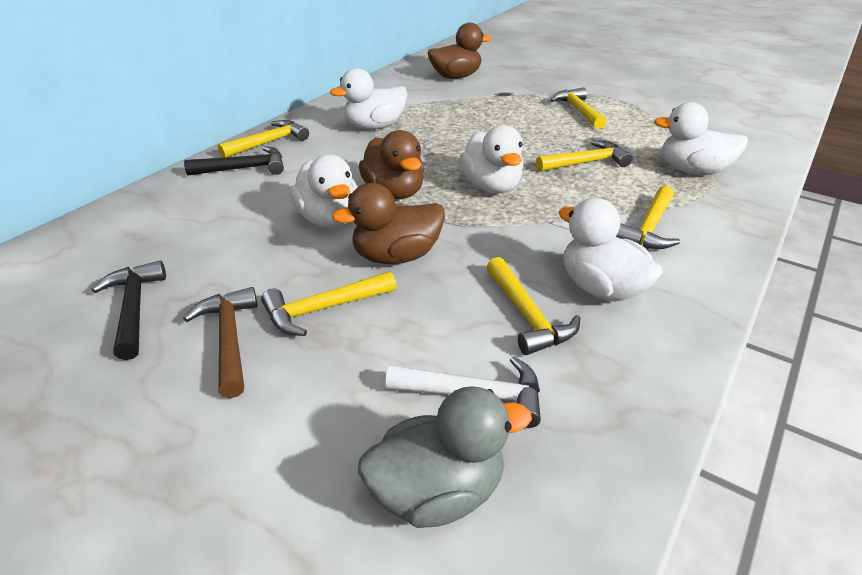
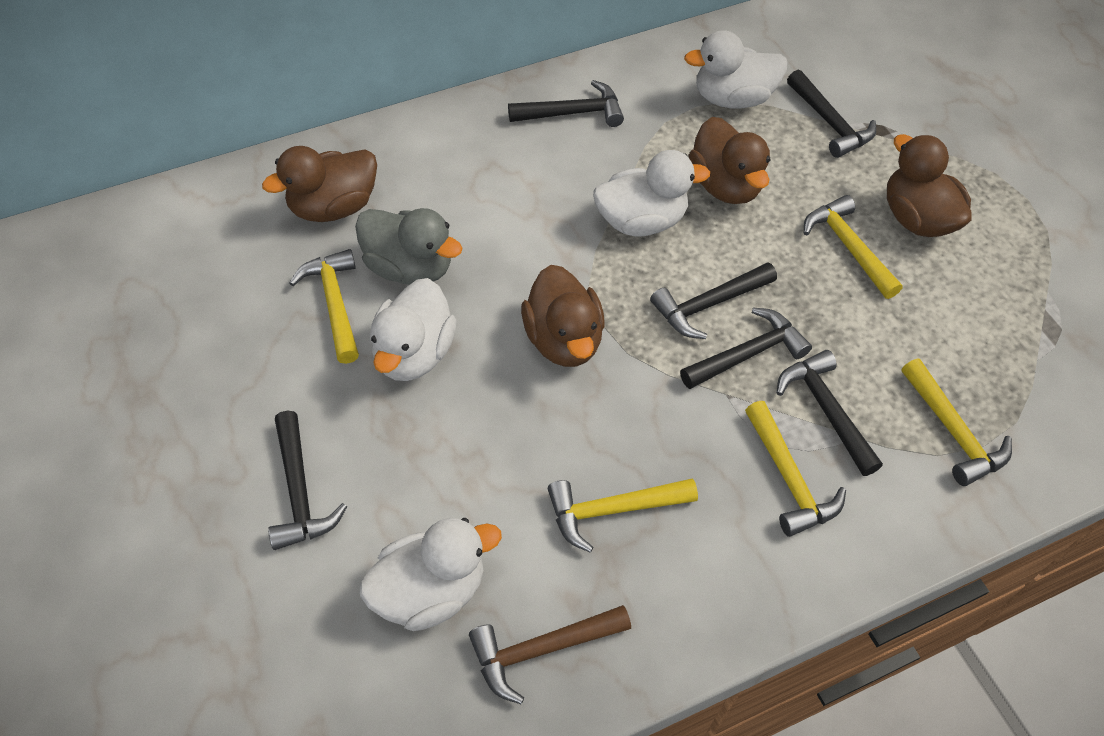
black hammer: 2 -> 6
brown duck: 3 -> 4
white duck: 5 -> 4
white hammer: 1 -> 0
yellow hammer: 6 -> 5

